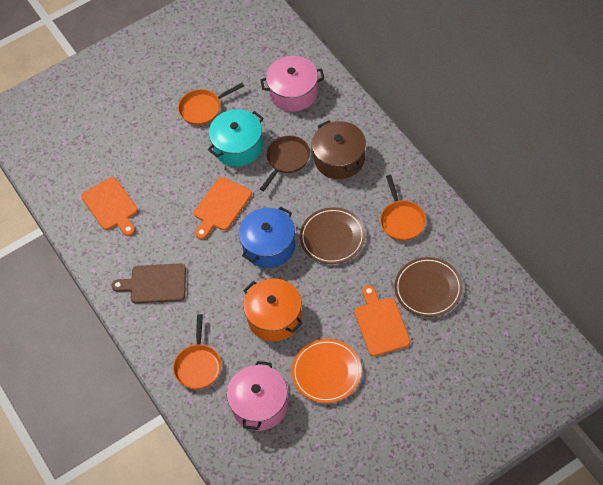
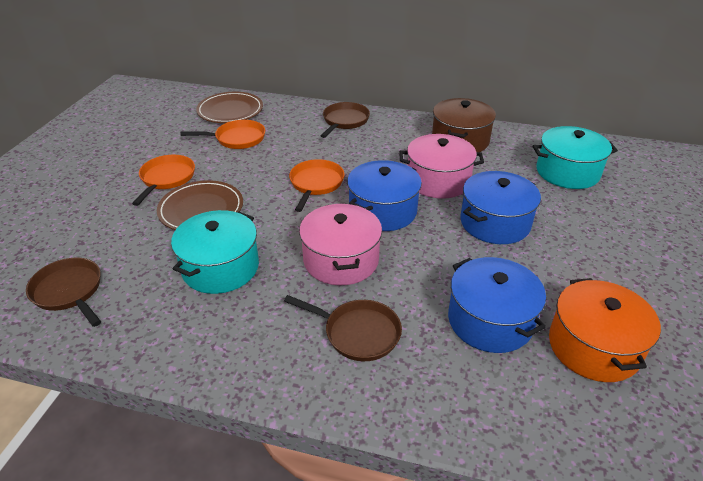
blue pot: 1 -> 3
brown cutting board: 1 -> 0
brown pan: 1 -> 3
orange cutting board: 3 -> 0
orange plate: 1 -> 0
turquoise pot: 1 -> 2

